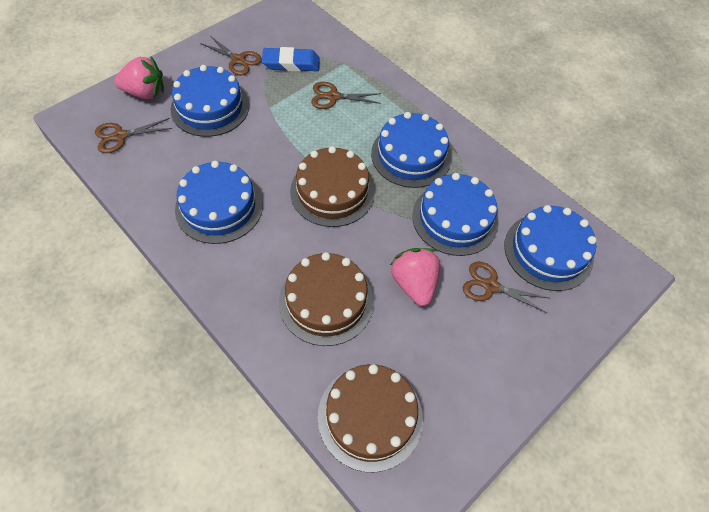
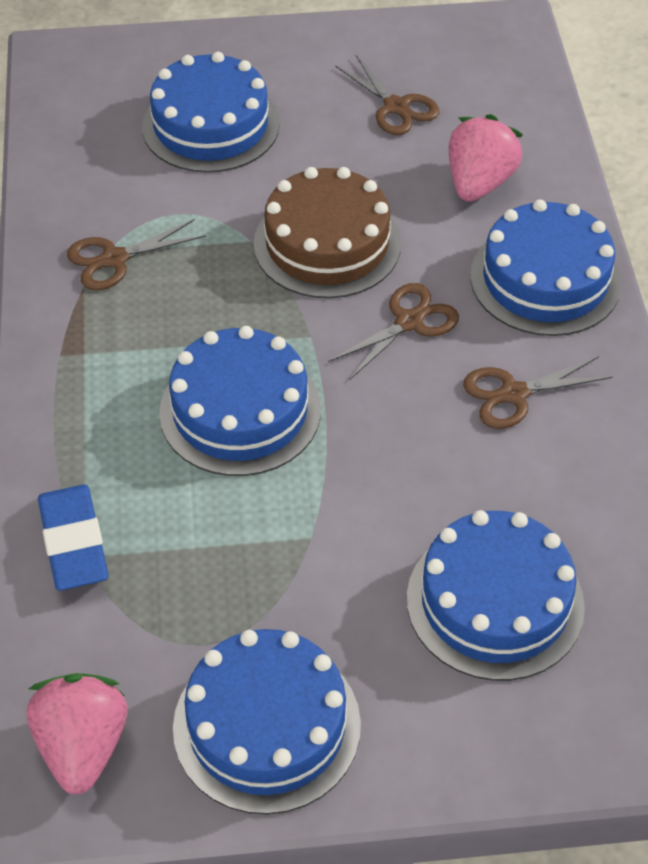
brown cake: 3 -> 1

